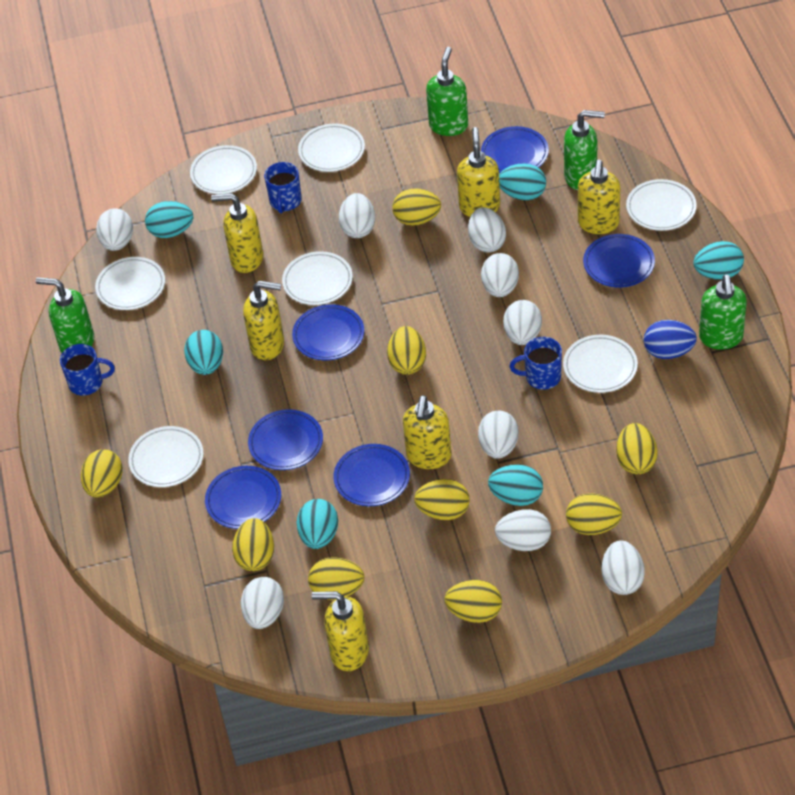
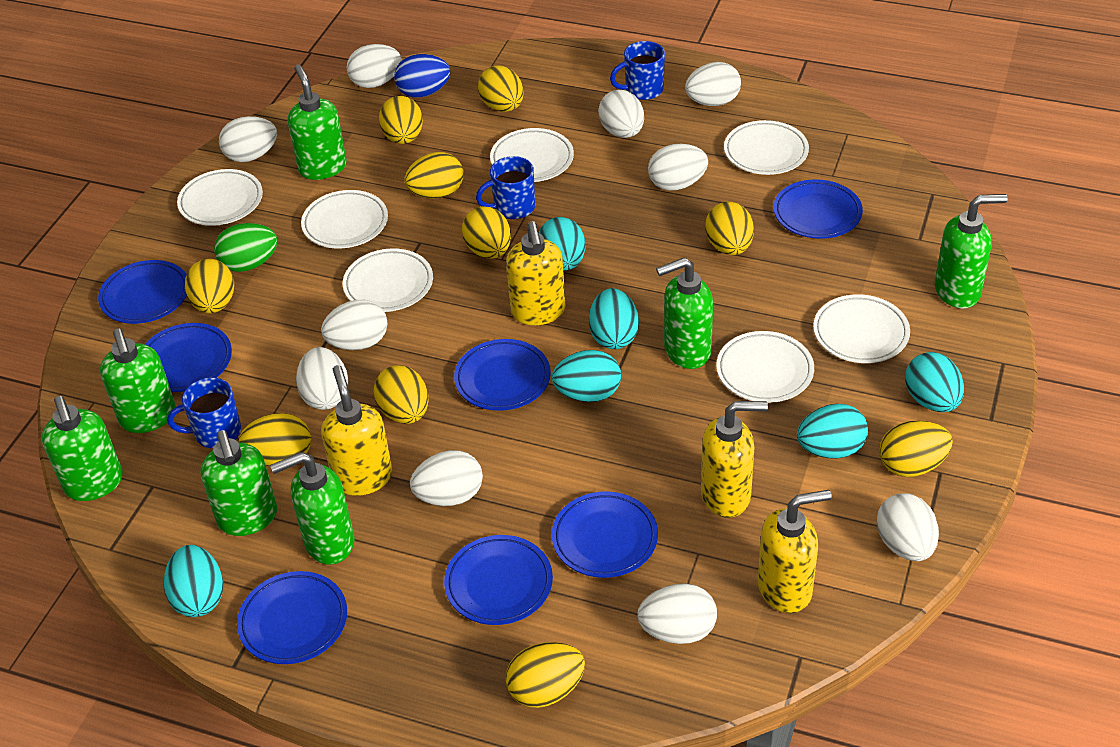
blue plate: 6 -> 7
green egg: 0 -> 1
green soap dispenser: 4 -> 7
white egg: 9 -> 10
yellow egg: 9 -> 10
yellow soap dispenser: 6 -> 4

